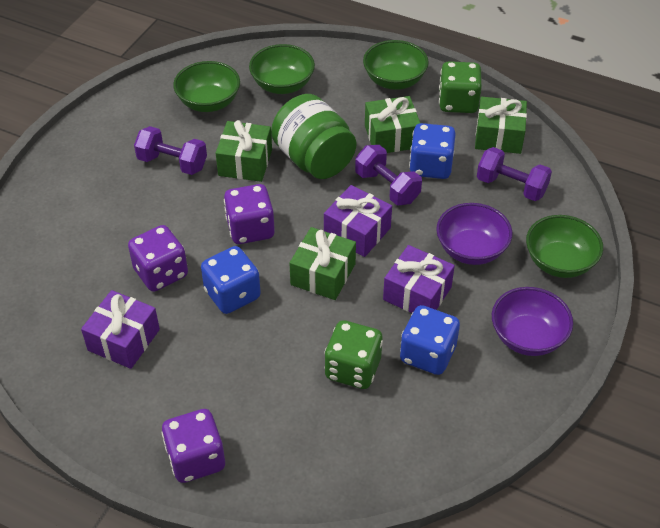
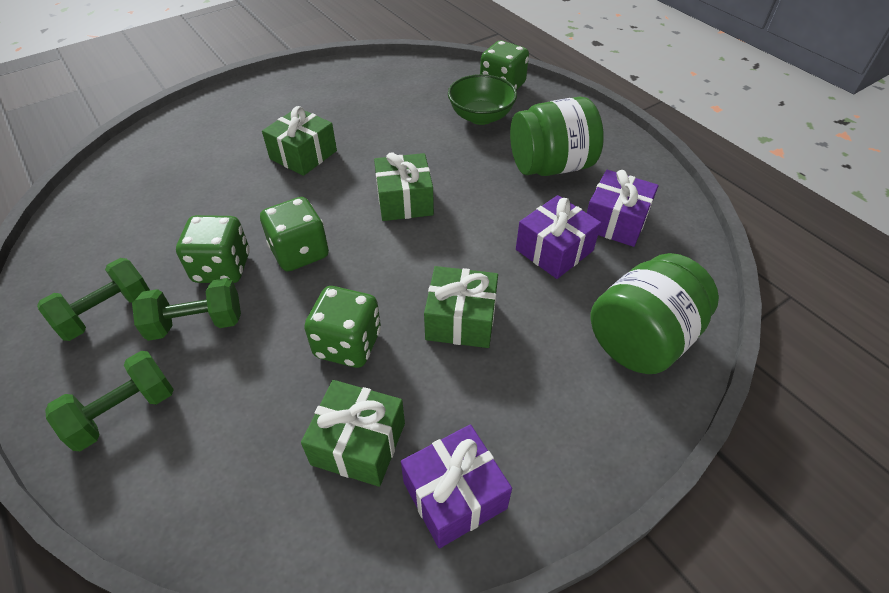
blue dice: 3 -> 0
green bowl: 4 -> 1
green dice: 2 -> 4
green dumbbell: 0 -> 3
green jar: 1 -> 2
purple bowl: 2 -> 0
purple dice: 3 -> 0
purple dumbbell: 3 -> 0

